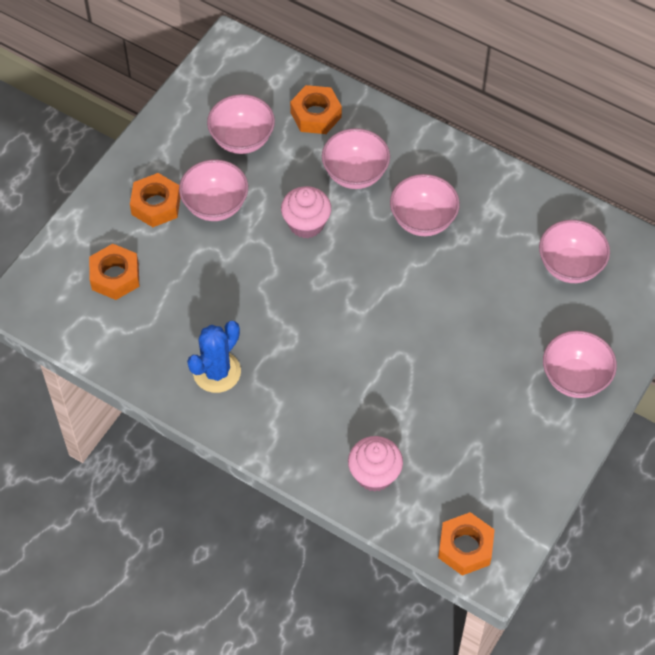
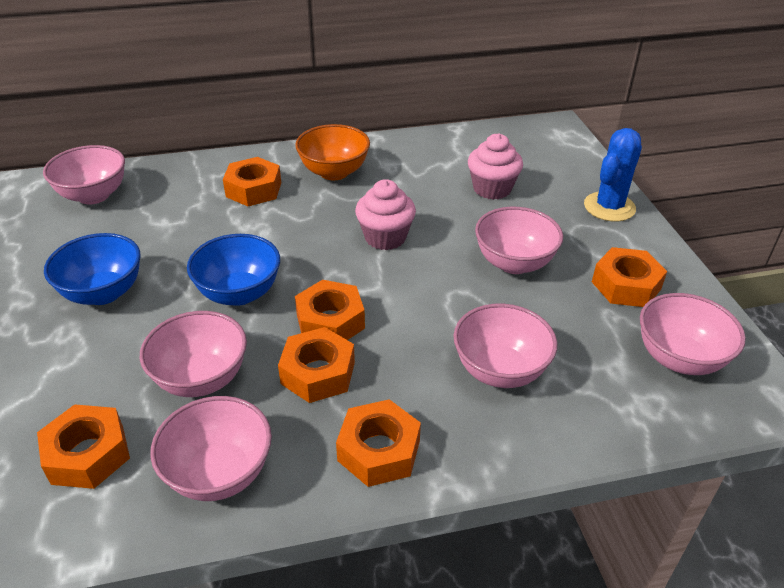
blue bowl: 0 -> 2
orange bowl: 0 -> 1
orange nut: 4 -> 6

